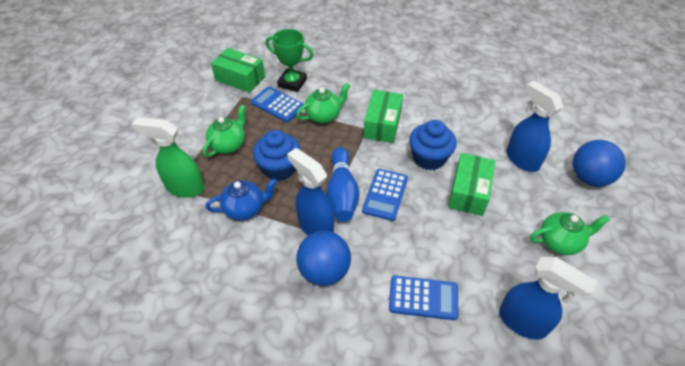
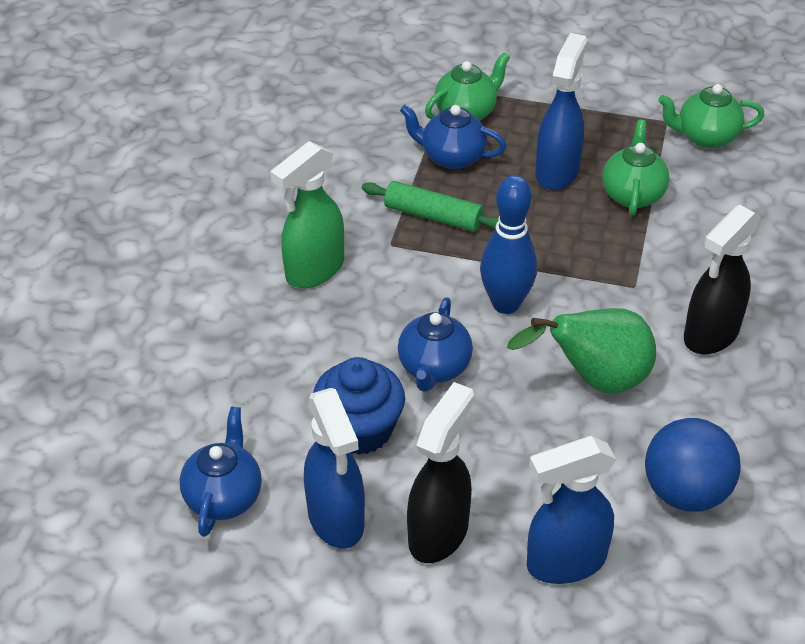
black spray bottle: 0 -> 2
blue ball: 2 -> 1
blue calculator: 3 -> 0
blue cupcake: 2 -> 1
blue teapot: 1 -> 3
green box: 3 -> 0
green pear: 0 -> 1
green rolling pin: 0 -> 1
green trophy: 1 -> 0

